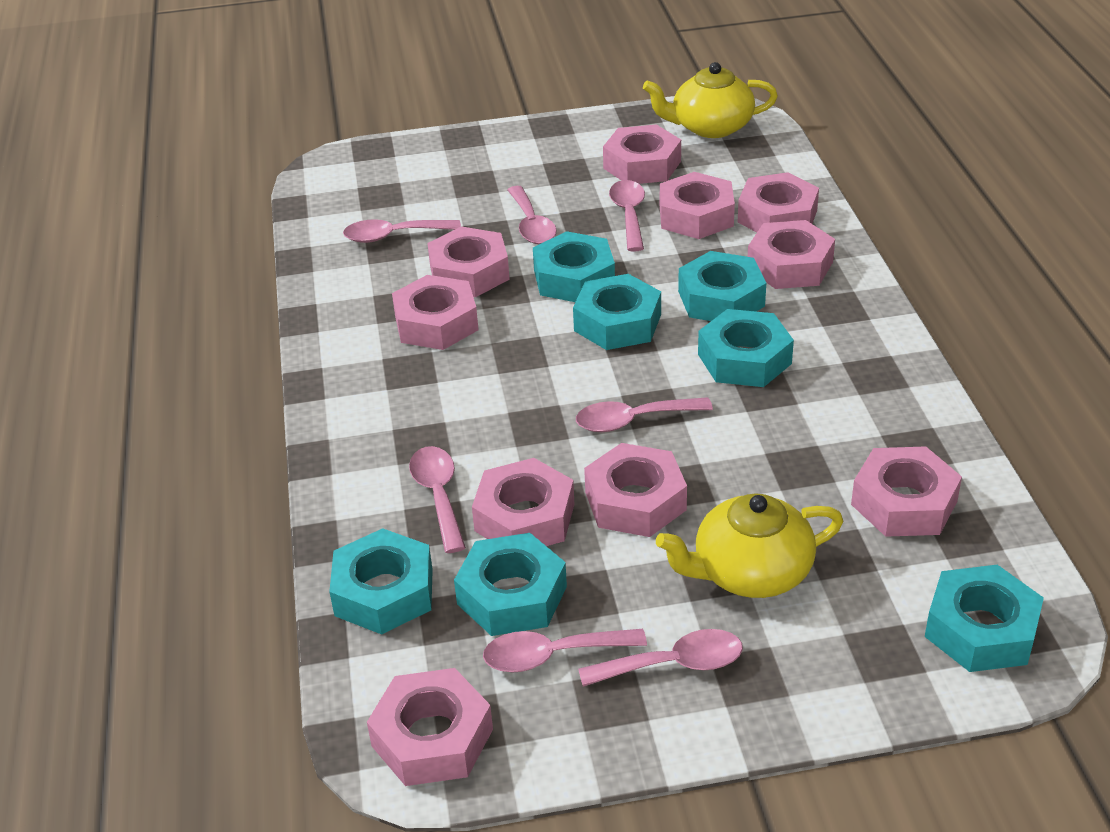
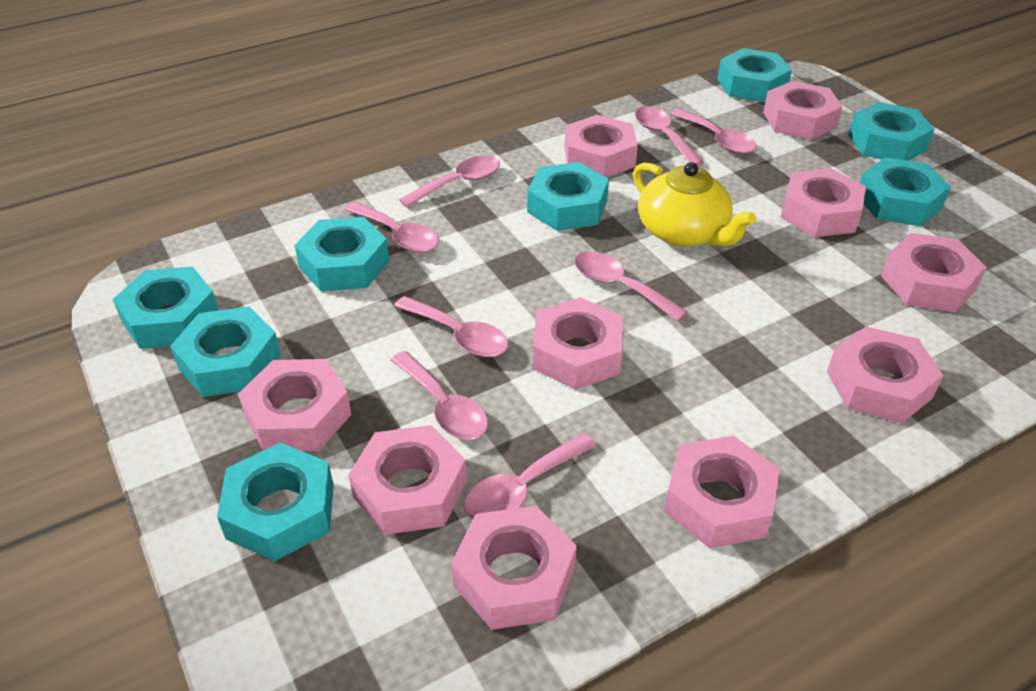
pink spoon: 7 -> 8
turquoise nut: 7 -> 8
yellow teapot: 2 -> 1

